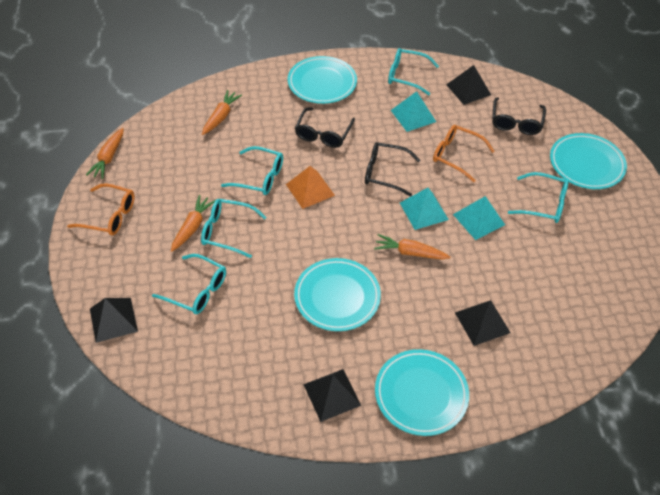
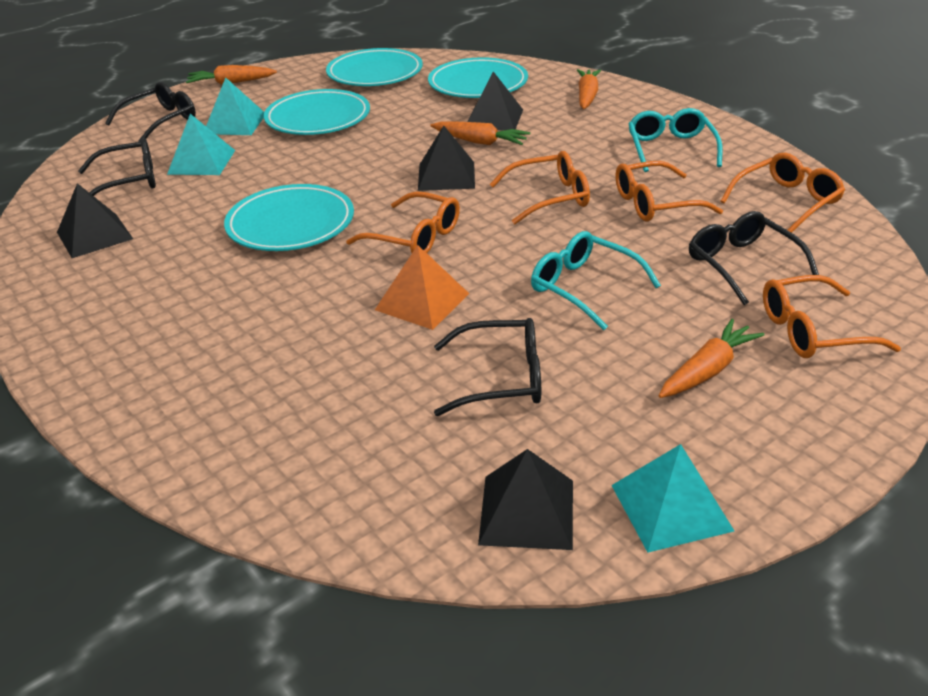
black glasses: 3 -> 4
orange glasses: 2 -> 5
turquoise glasses: 5 -> 2

